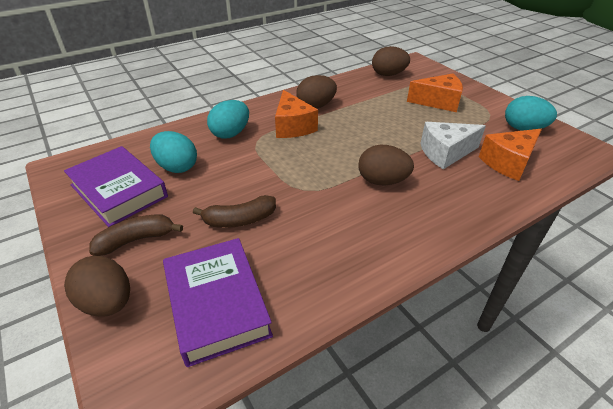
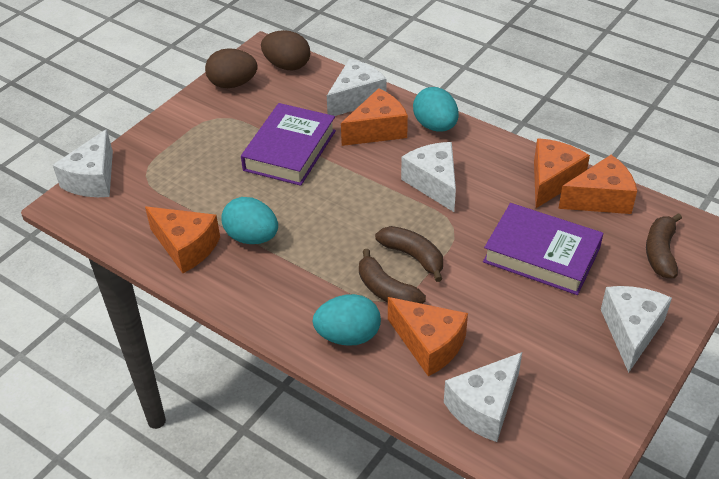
brown banana: 2 -> 3
brown egg: 4 -> 2
orange cheese: 3 -> 5
white cheese: 1 -> 5

